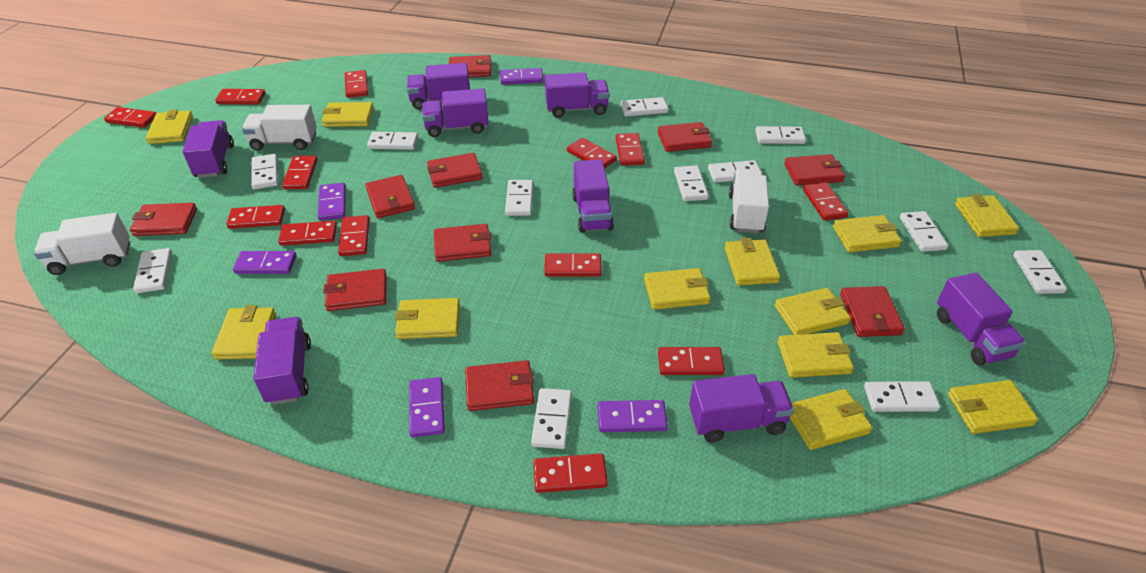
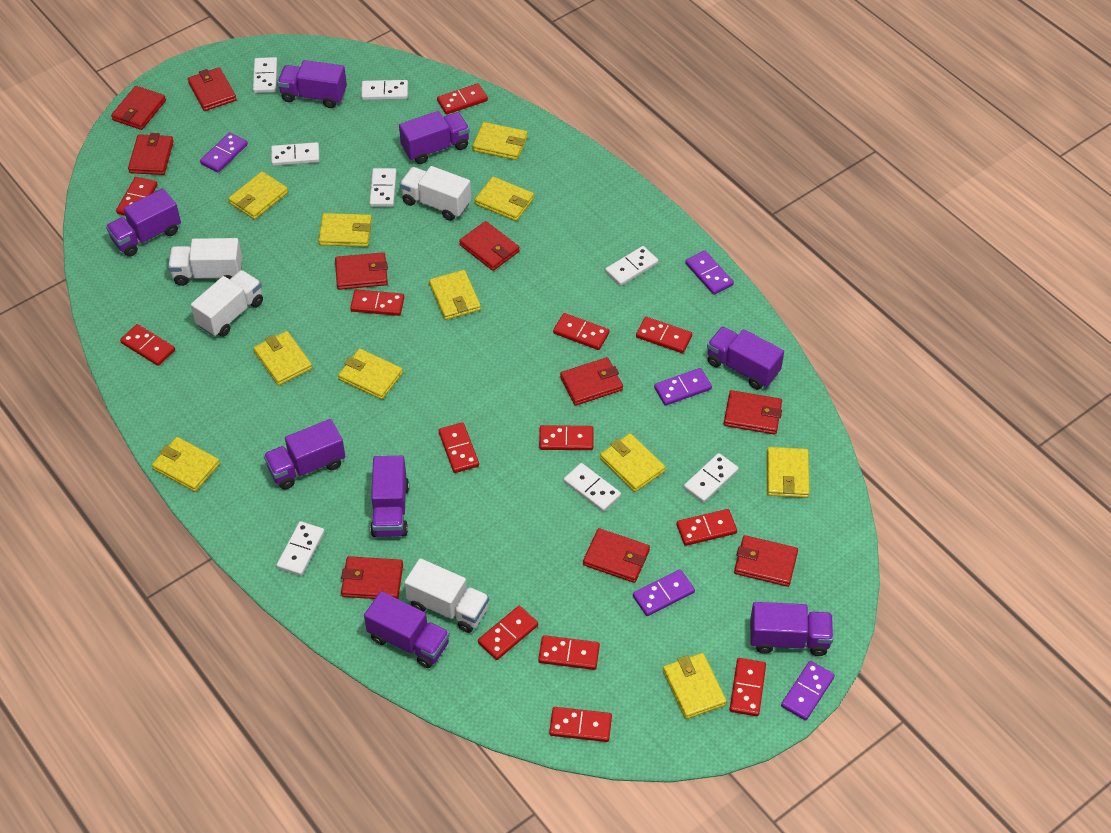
white domino: 12 -> 8
white truck: 3 -> 4
yellow wallet: 12 -> 11

